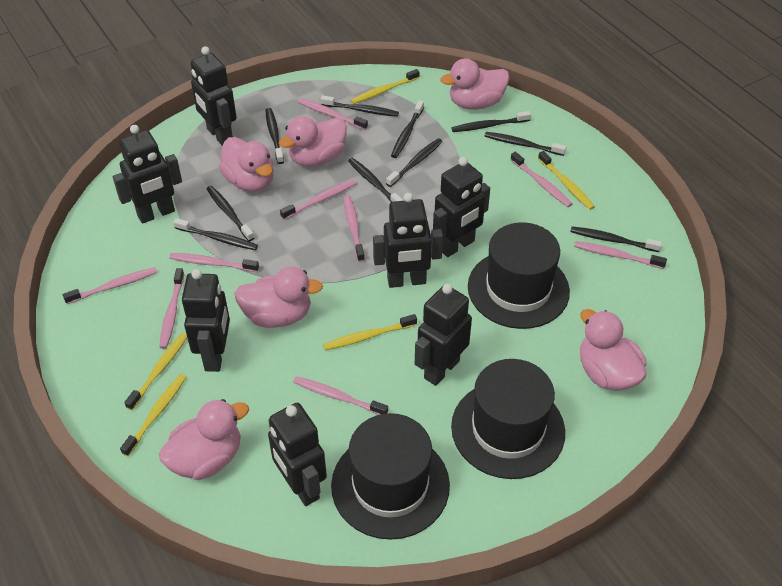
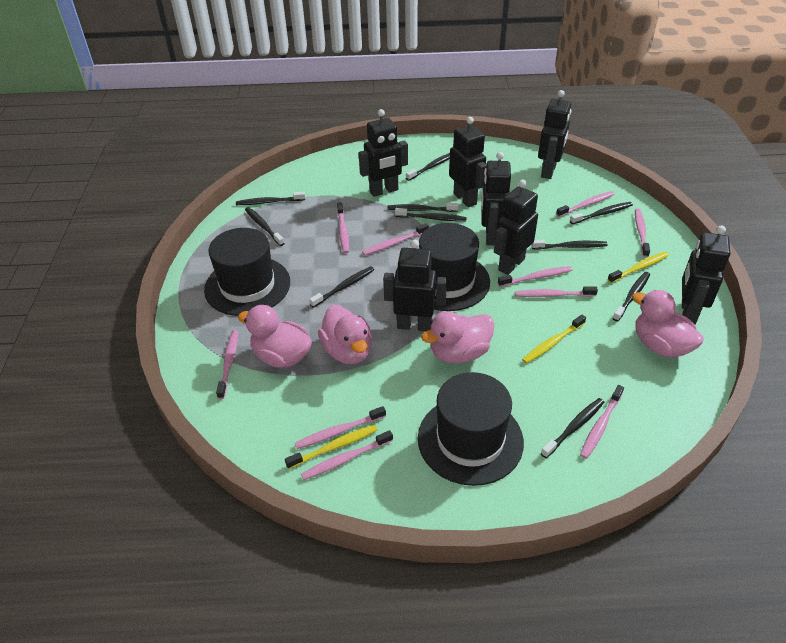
pink duck: 6 -> 4
pink toothbrush: 9 -> 10
yellow toothbrush: 5 -> 3

